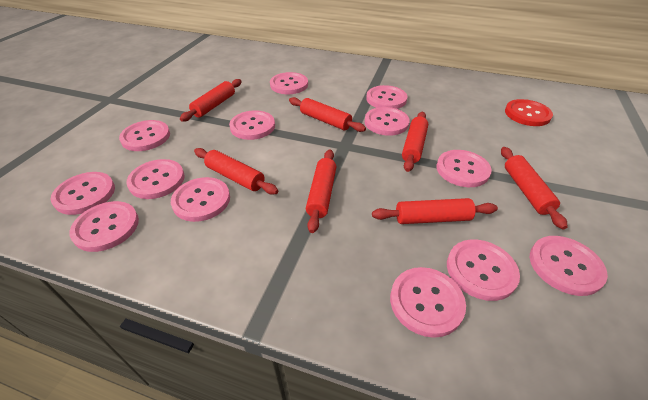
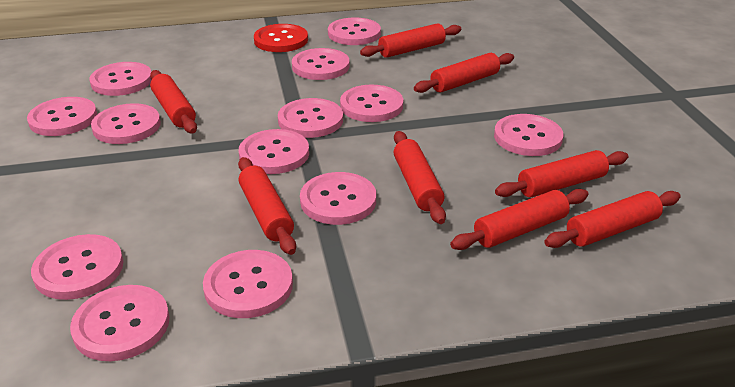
red rolling pin: 7 -> 8

